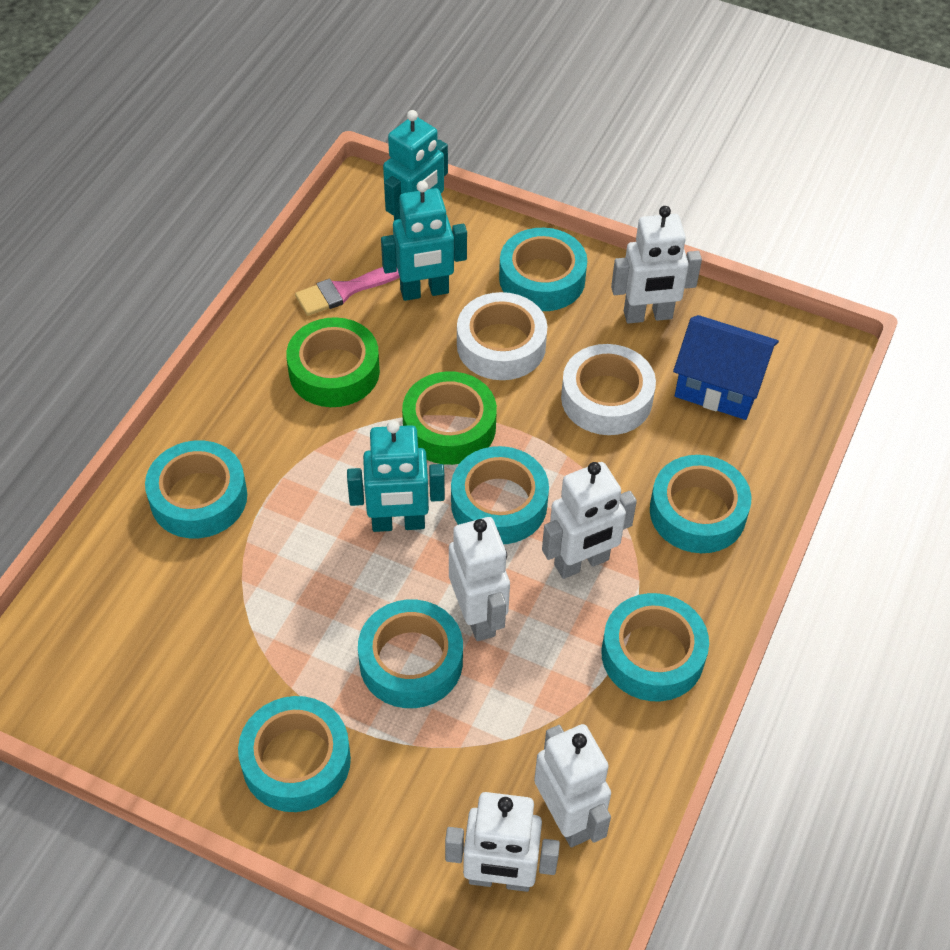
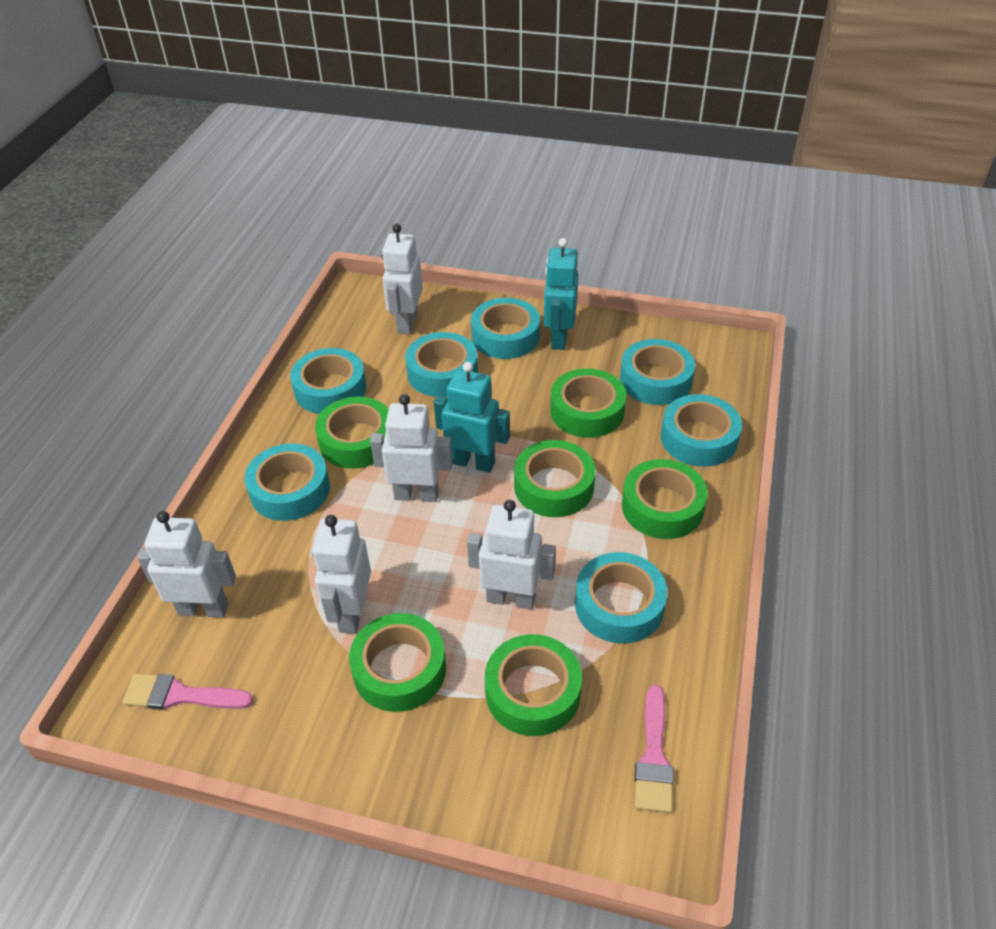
blue house: 1 -> 0
green tape: 2 -> 6
pink brush: 1 -> 2
turquoise robot: 3 -> 2
white tape: 2 -> 0

